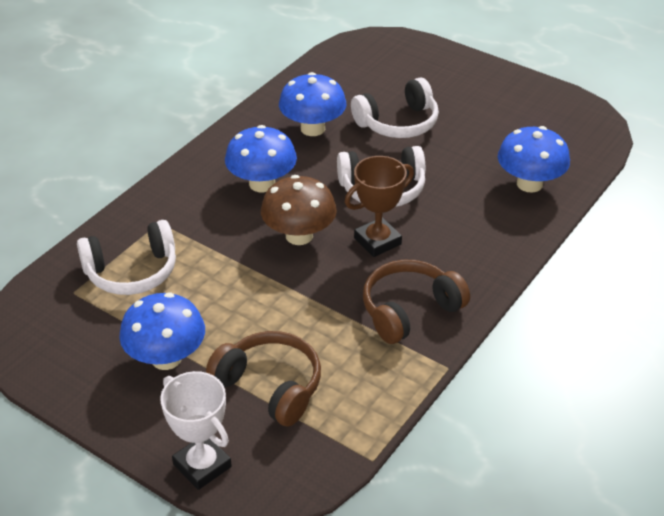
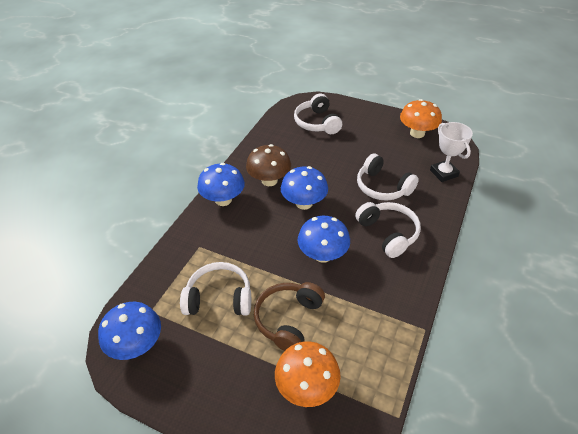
brown headphones: 2 -> 1
brown trophy: 1 -> 0
orange mushroom: 0 -> 2
white headphones: 3 -> 4

